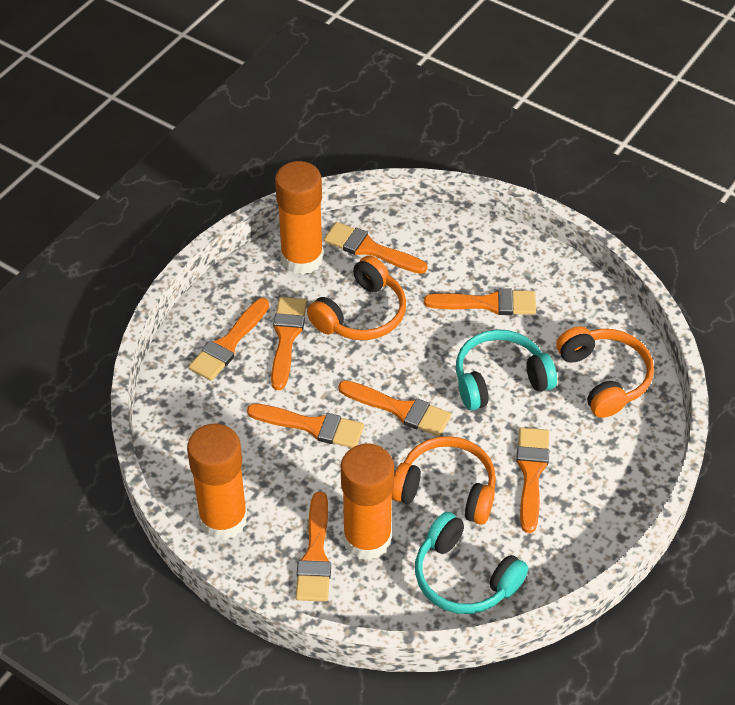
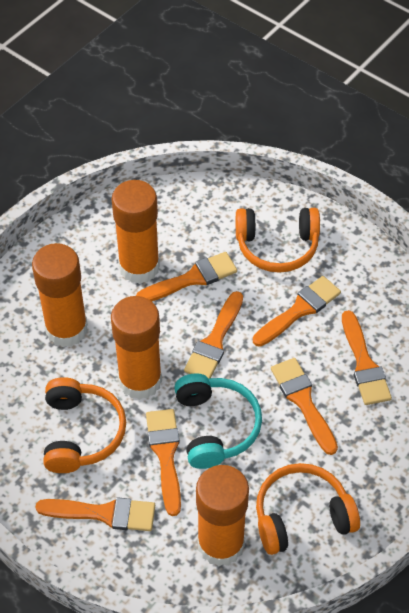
orange brush: 8 -> 7
orange glue stick: 3 -> 4
turquoise headphones: 2 -> 1

